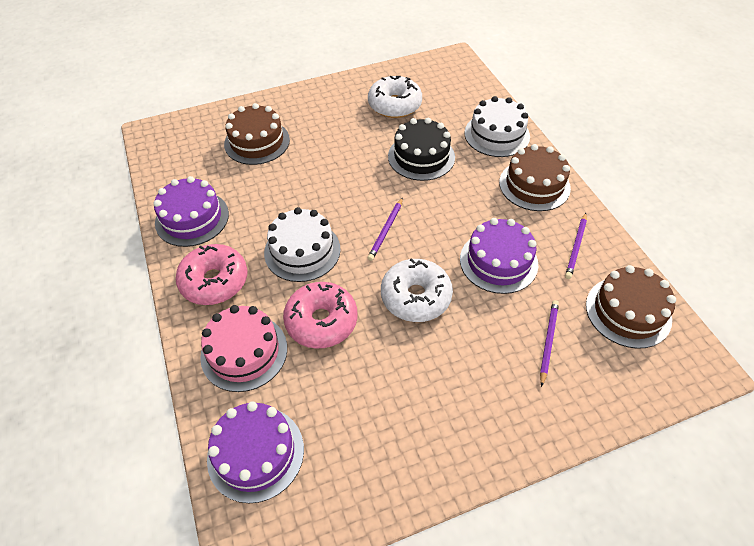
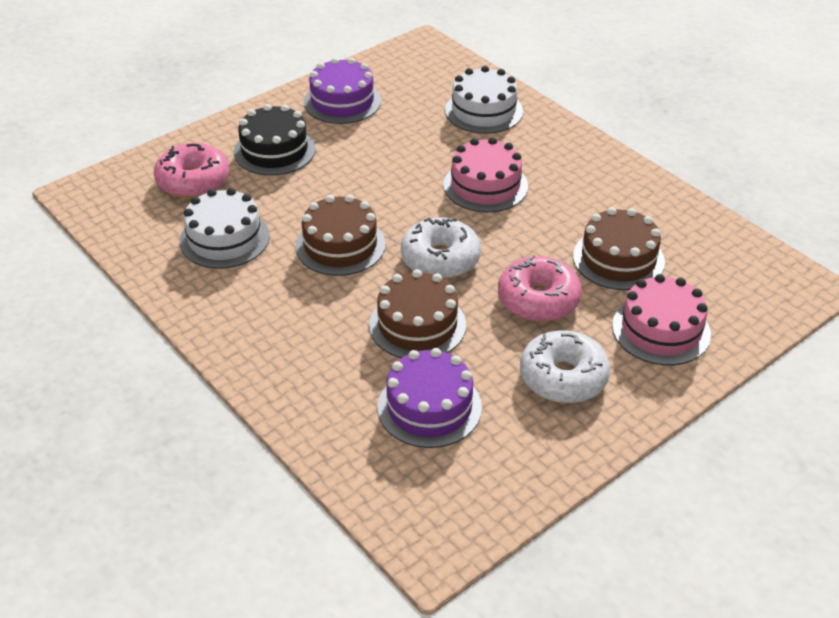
pink cake: 1 -> 2
purple cake: 3 -> 2
purple pencil: 3 -> 0

